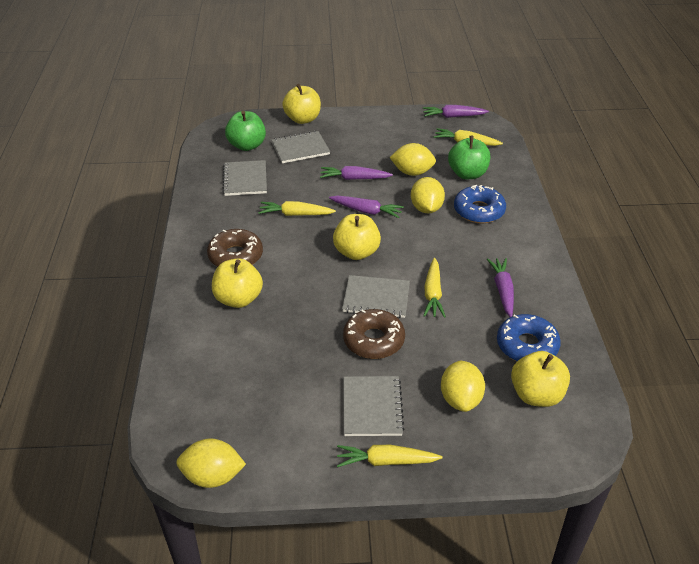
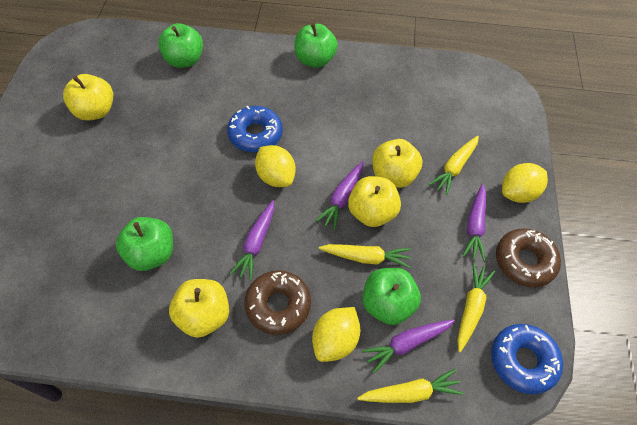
green apple: 2 -> 4
grey notebook: 4 -> 0
yellow lemon: 4 -> 3

